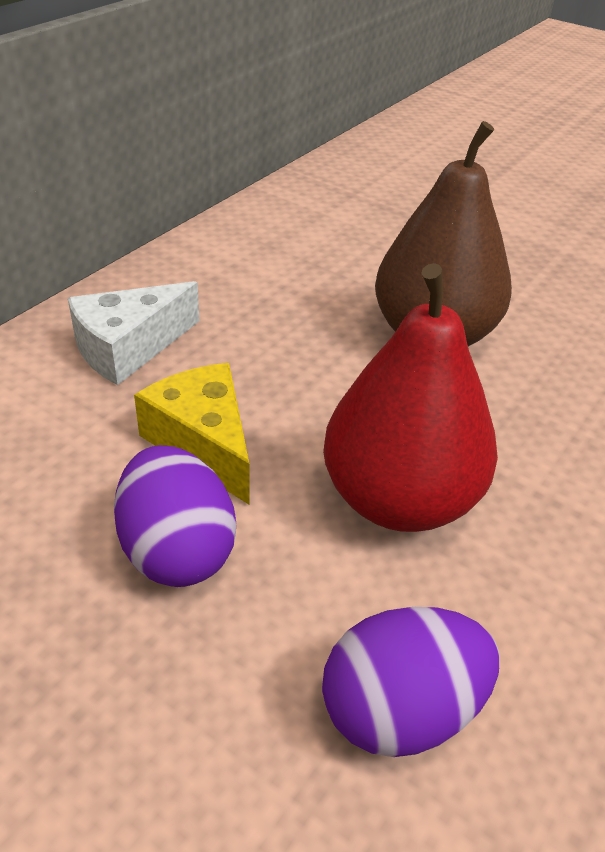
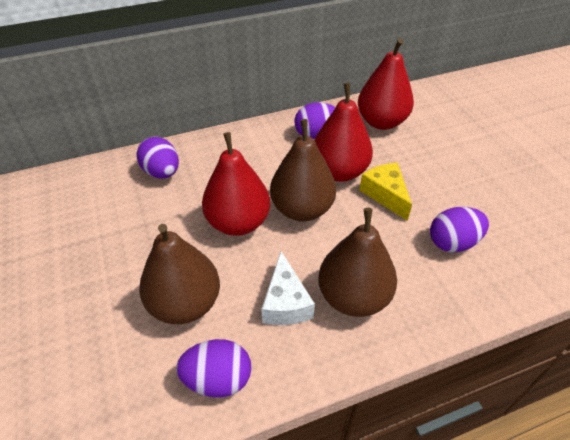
brown pear: 1 -> 3
purple egg: 2 -> 4
red pear: 1 -> 3

